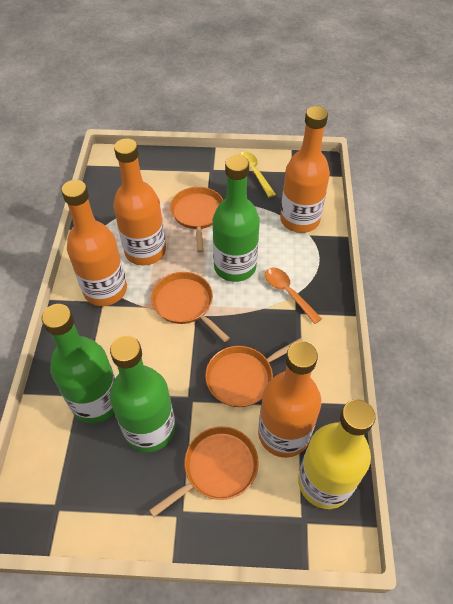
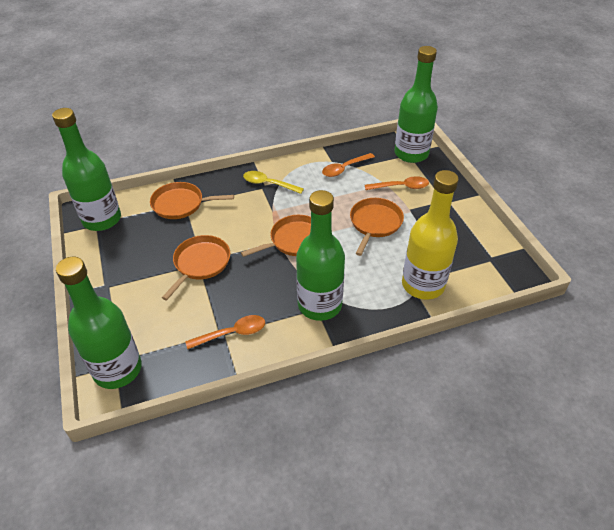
green bottle: 3 -> 4
orange bottle: 4 -> 0
orange spoon: 1 -> 3

